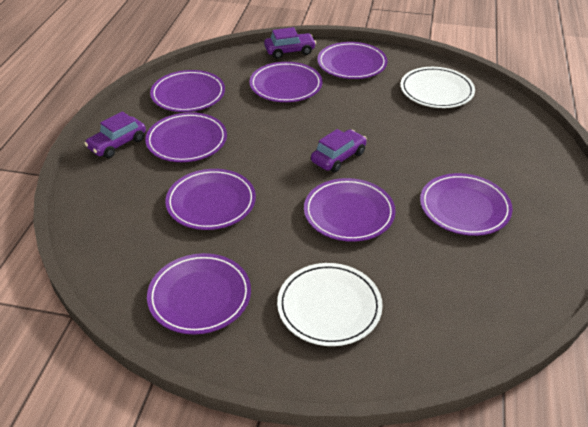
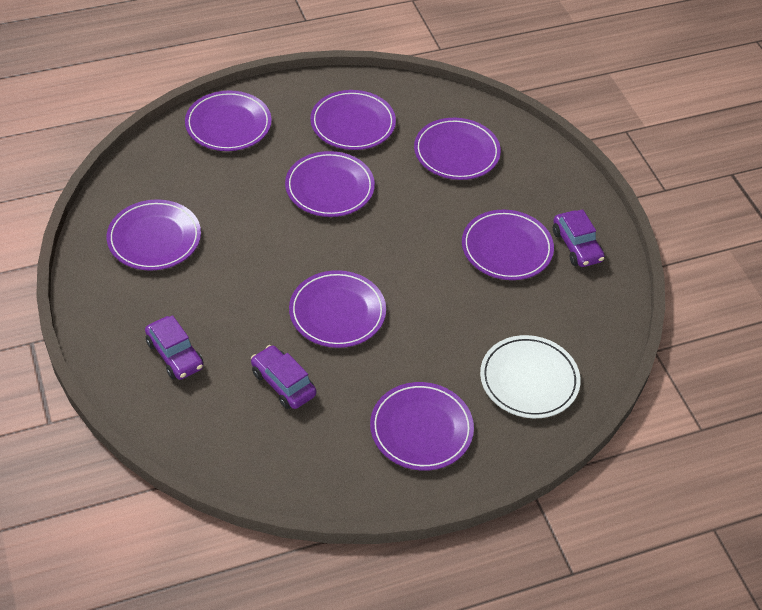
white plate: 2 -> 1

